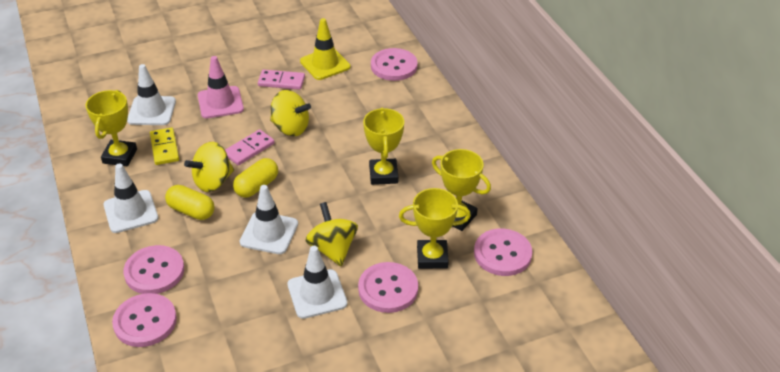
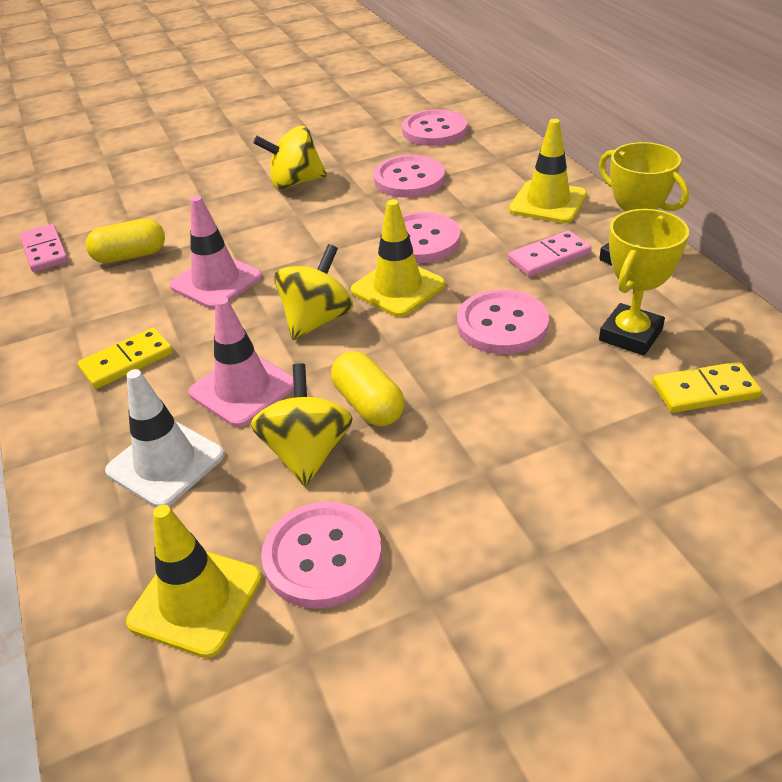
pink traffic cone: 1 -> 2
white traffic cone: 4 -> 1
yellow domino: 1 -> 2
yellow traffic cone: 1 -> 3
yellow trophy: 4 -> 2

